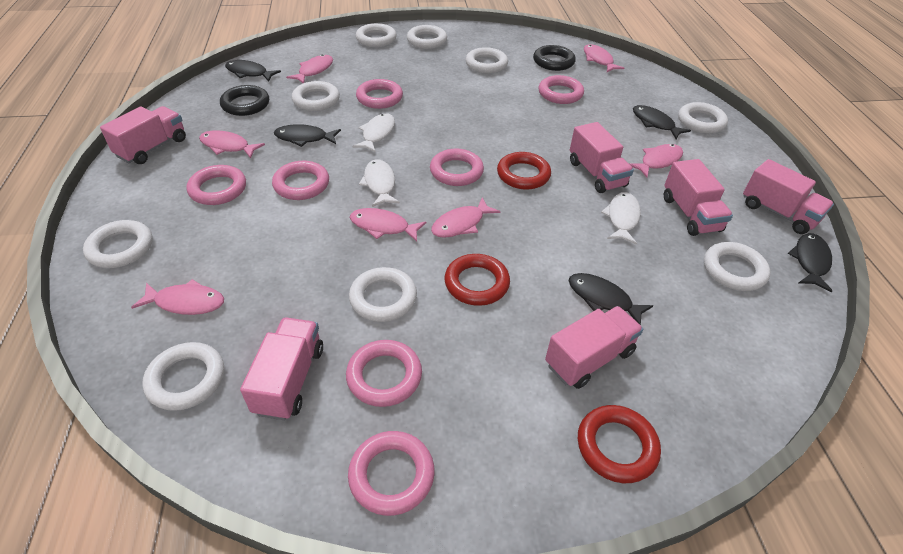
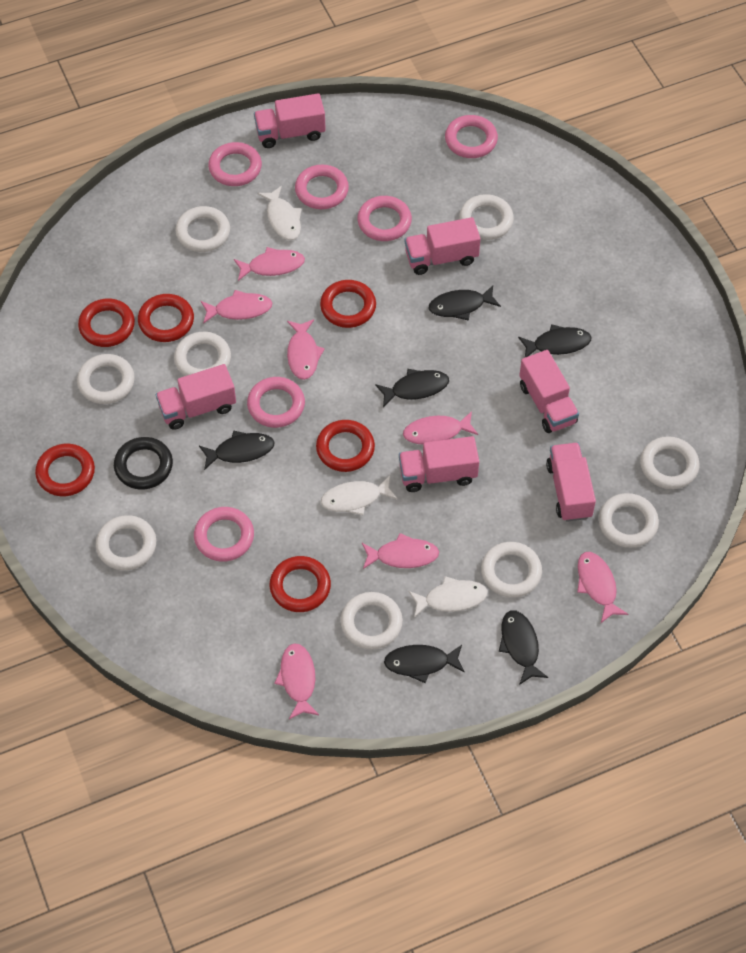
black fish: 5 -> 6
black ring: 2 -> 1
pink ring: 7 -> 6
red ring: 3 -> 6

